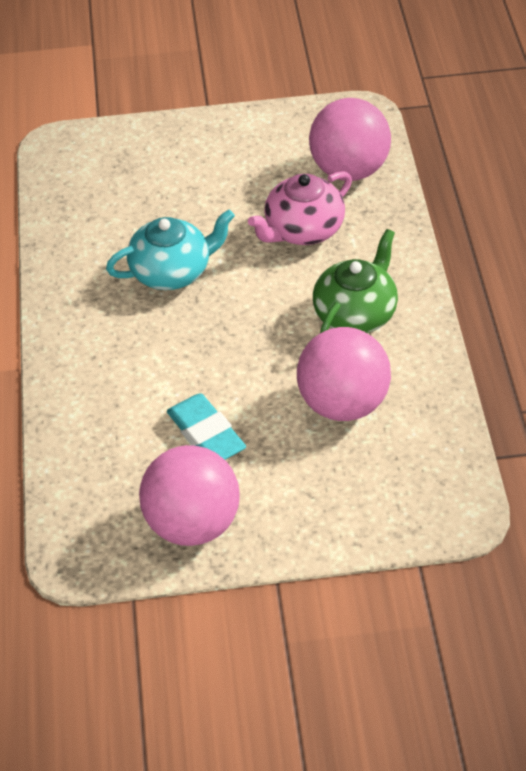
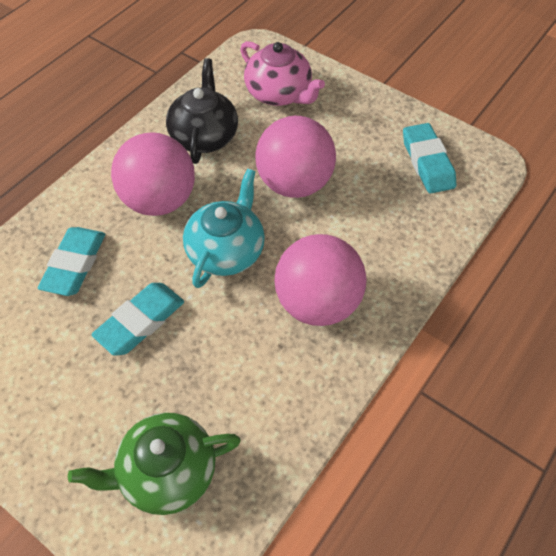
black teapot: 0 -> 1
turquoise eraser: 1 -> 3

